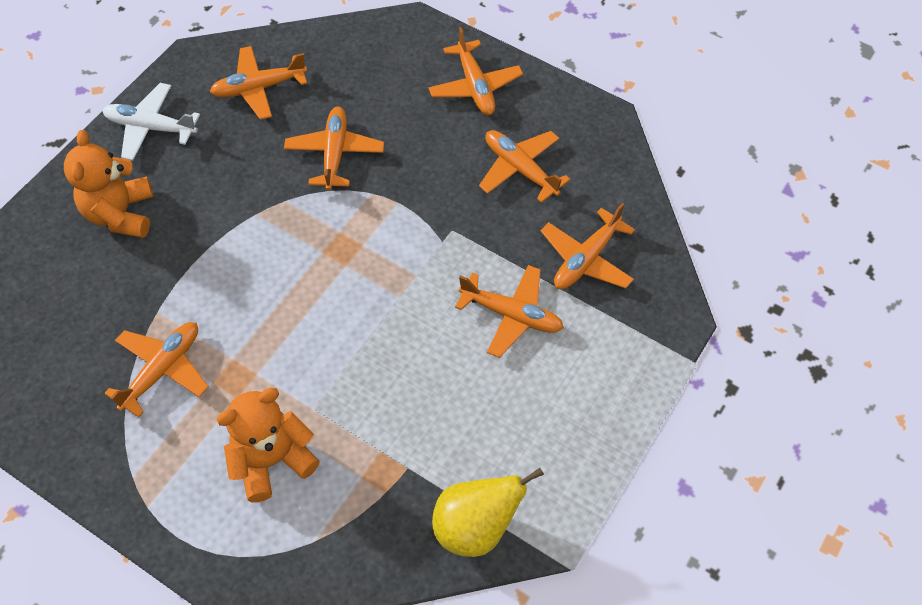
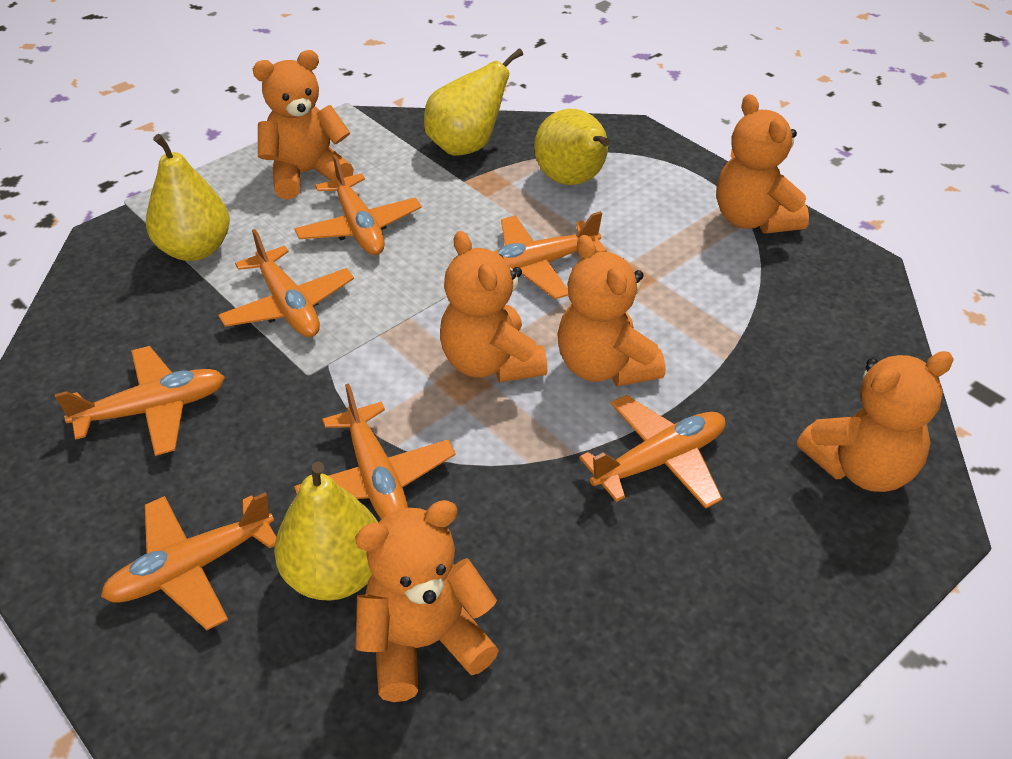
orange teddy bear: 2 -> 6
white plane: 1 -> 0
yellow pear: 1 -> 4

